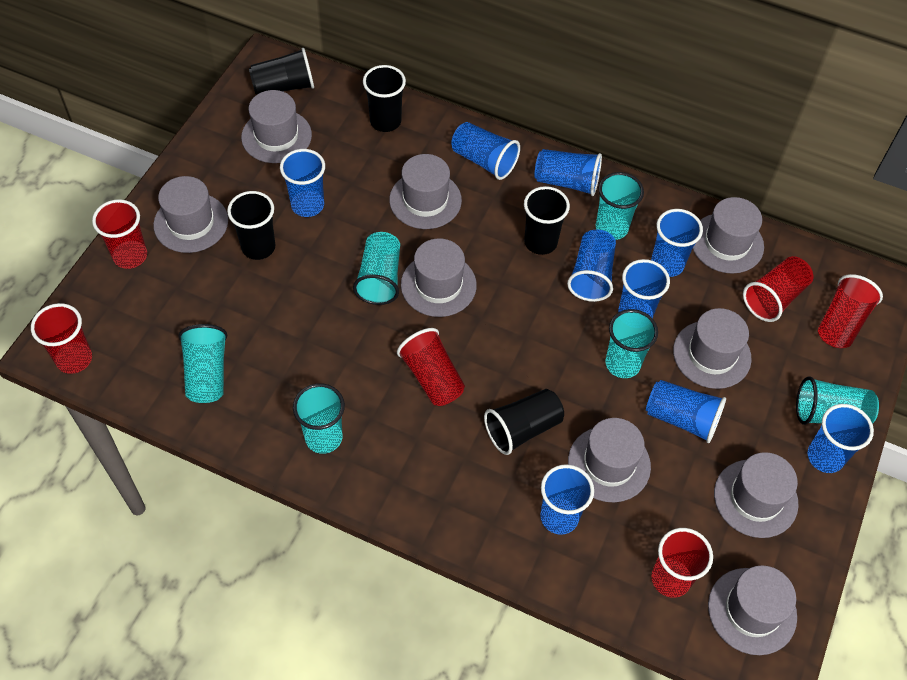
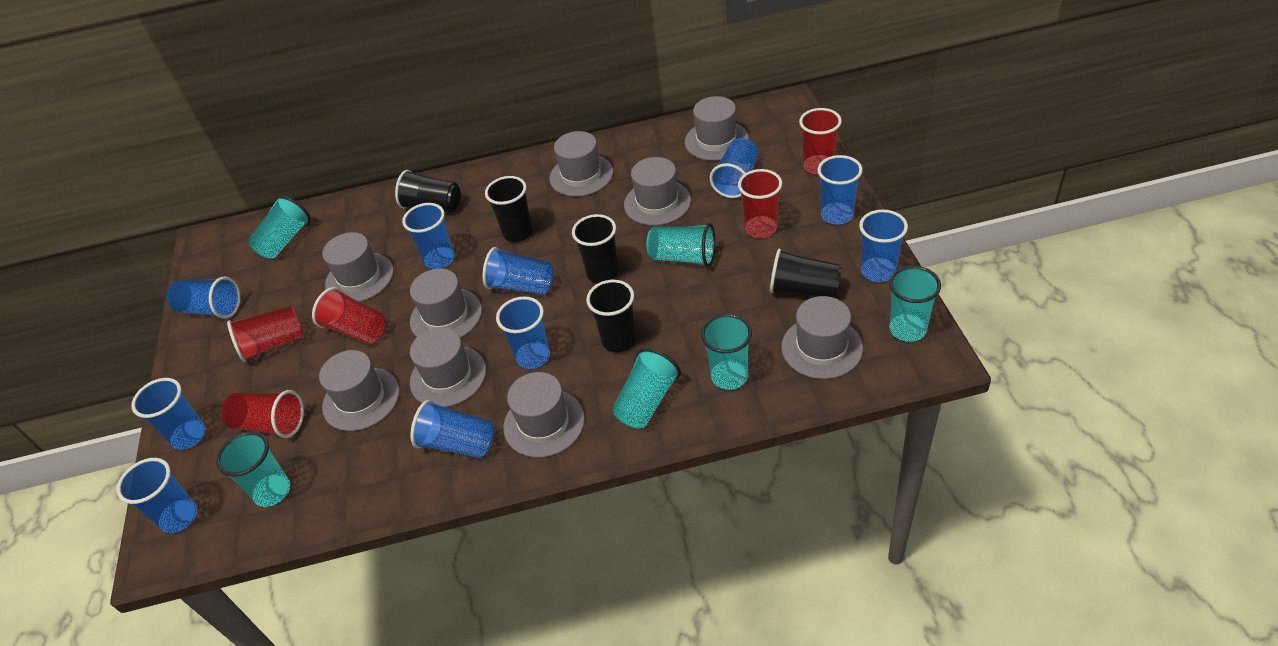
blue cup: 9 -> 10
red cup: 6 -> 5

